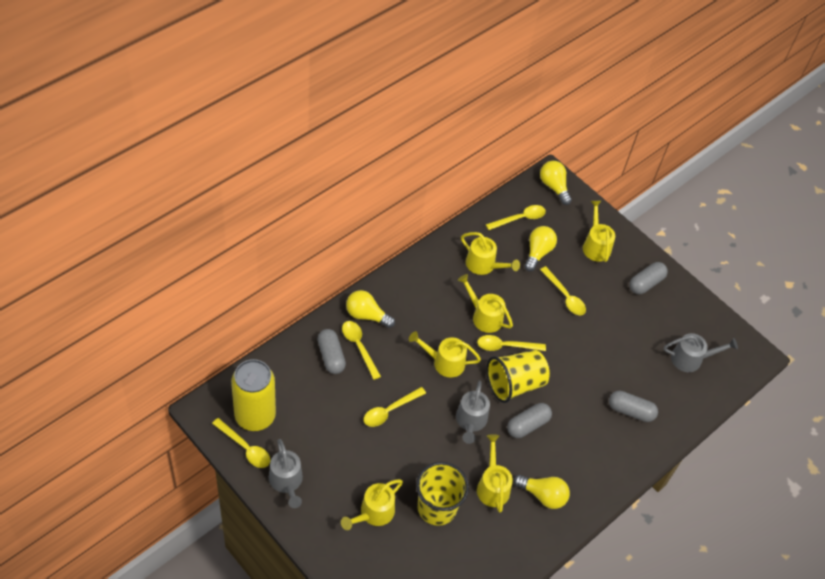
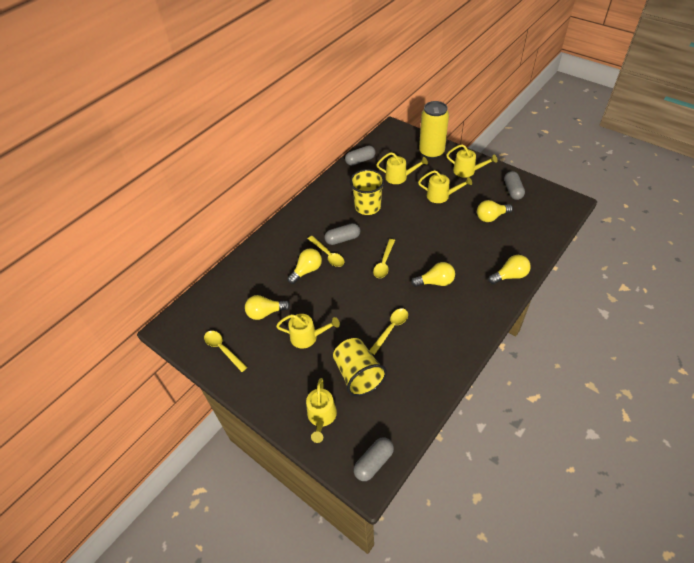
grey watering can: 3 -> 0
yellow light bulb: 4 -> 5
yellow spoon: 6 -> 4
yellow watering can: 6 -> 5

